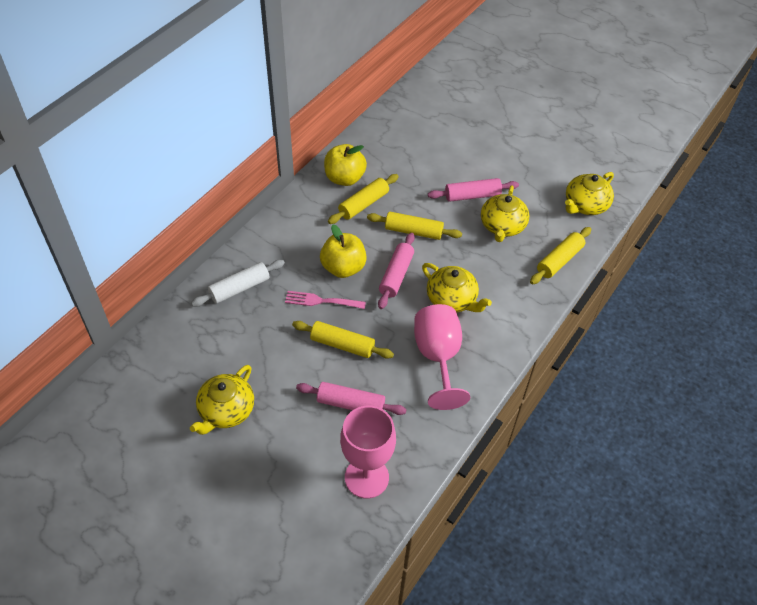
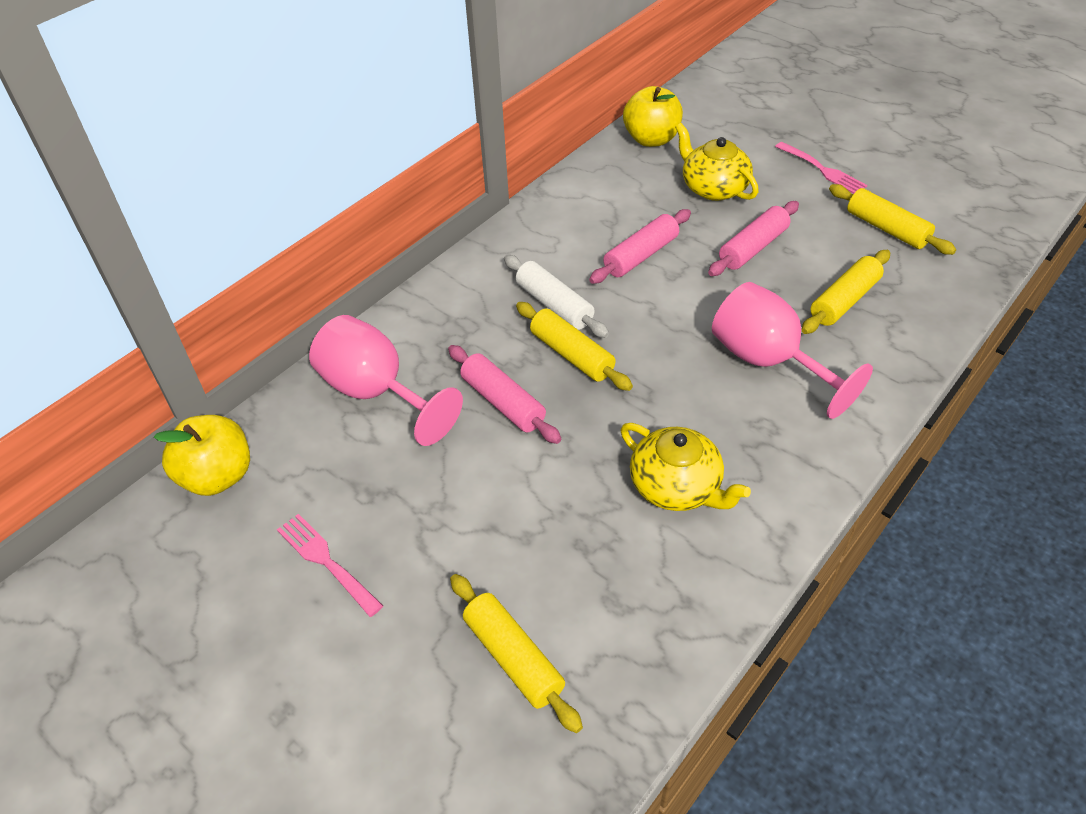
pink fork: 1 -> 2
yellow teapot: 4 -> 2

